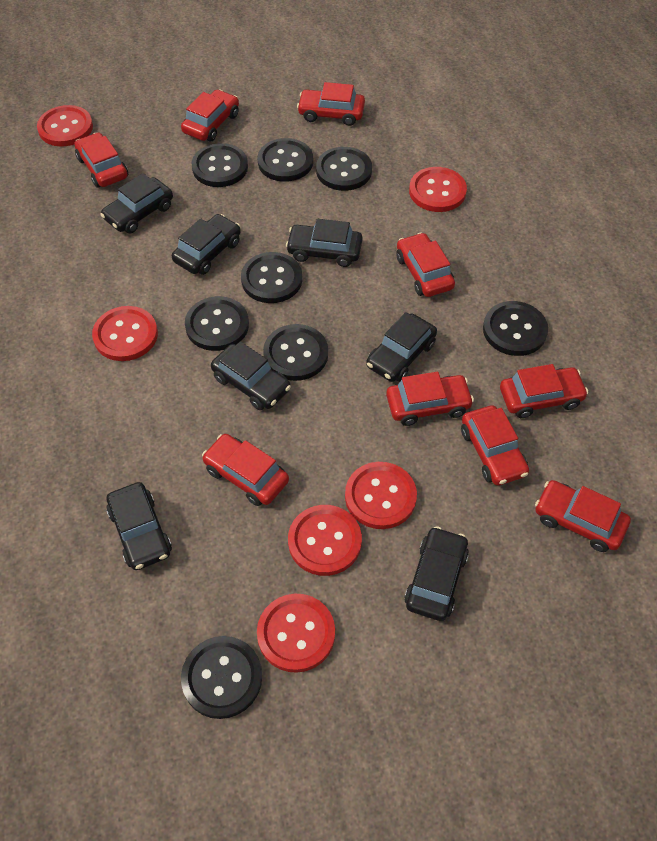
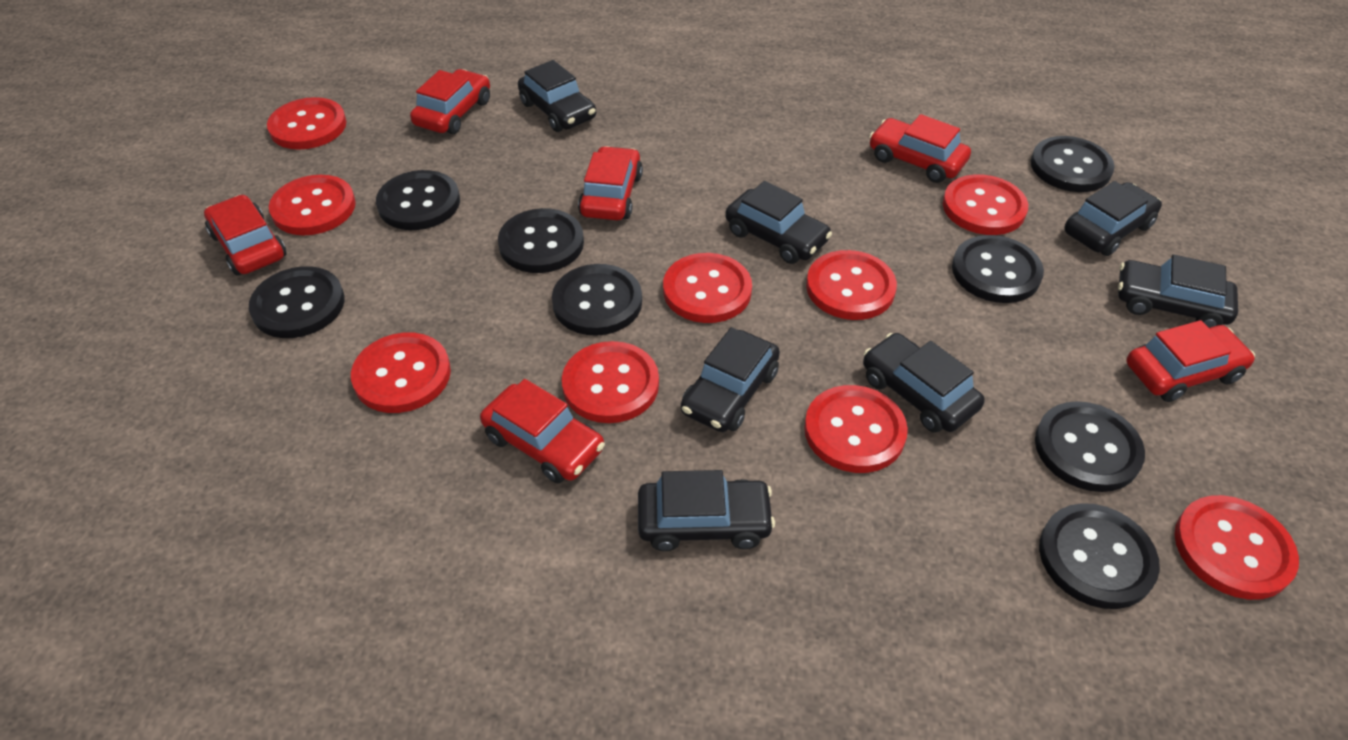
red button: 6 -> 9
red car: 9 -> 6

